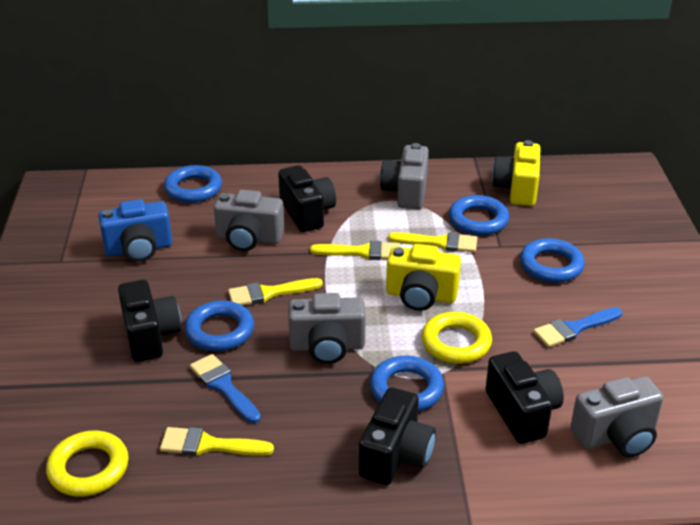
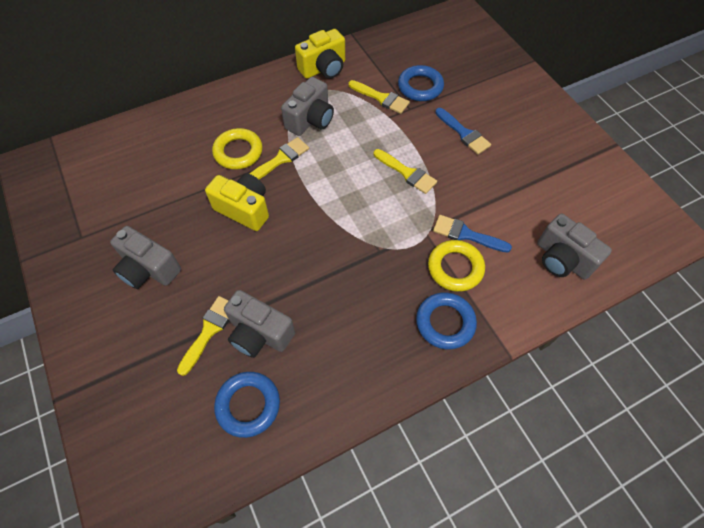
black camera: 4 -> 0
blue camera: 1 -> 0
blue ring: 5 -> 3

